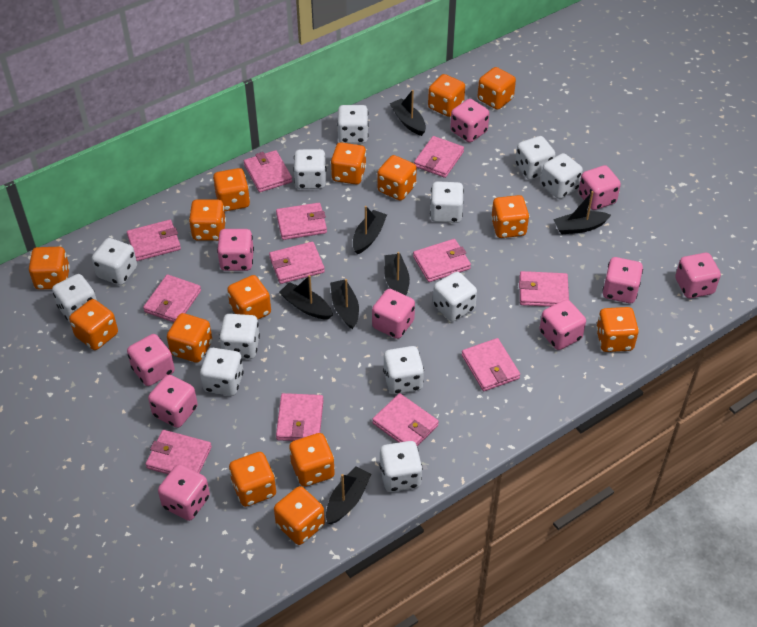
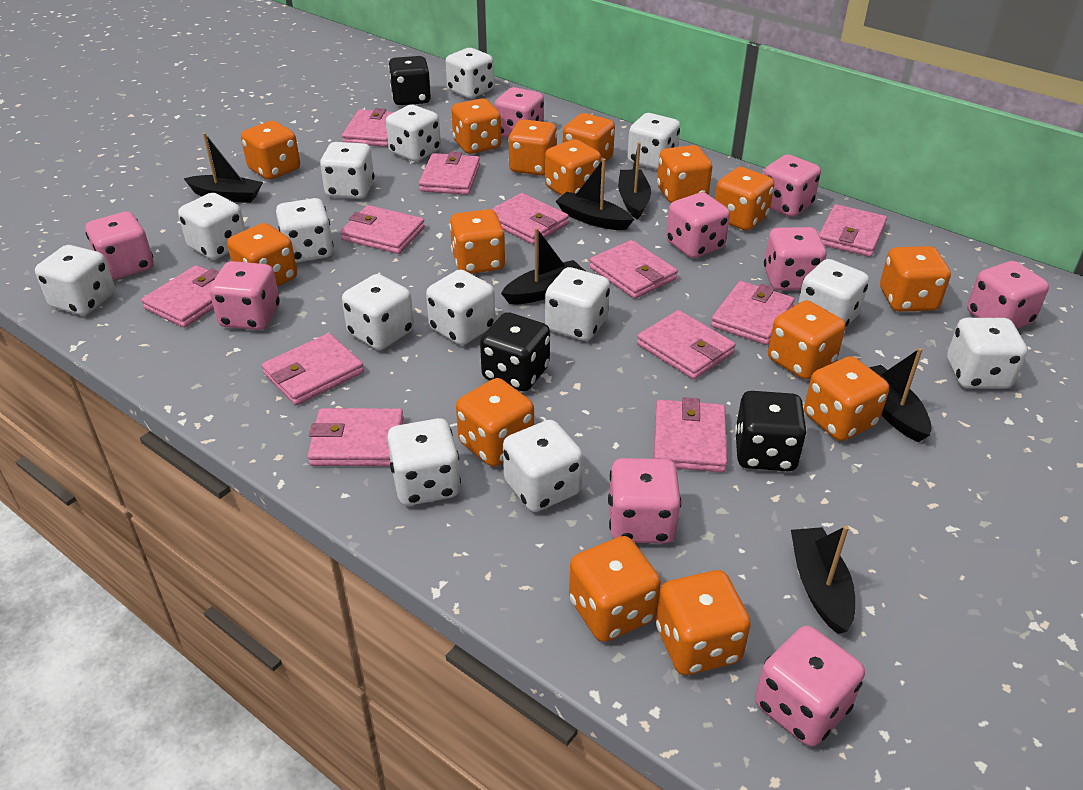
black boat: 7 -> 6
black dice: 0 -> 3
pink dice: 10 -> 9
white dice: 12 -> 14

